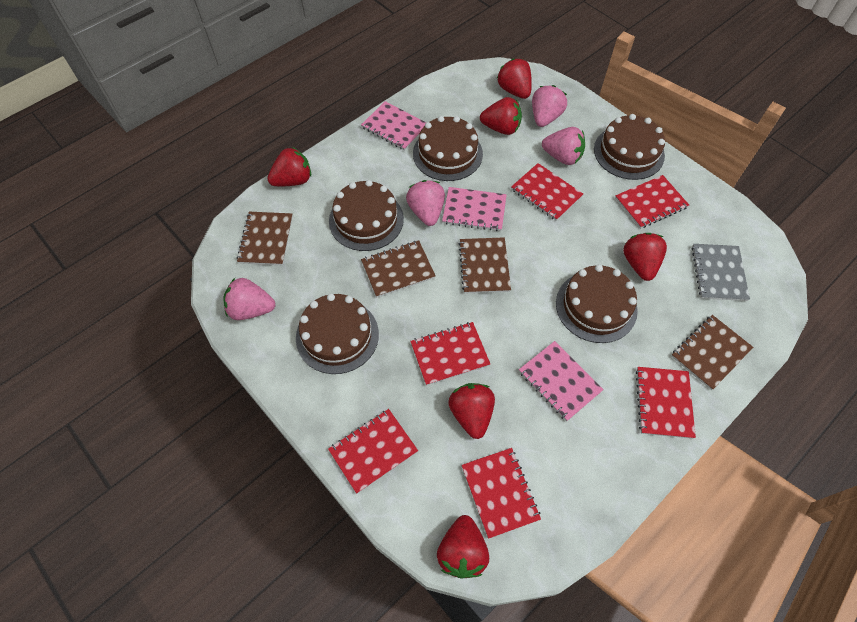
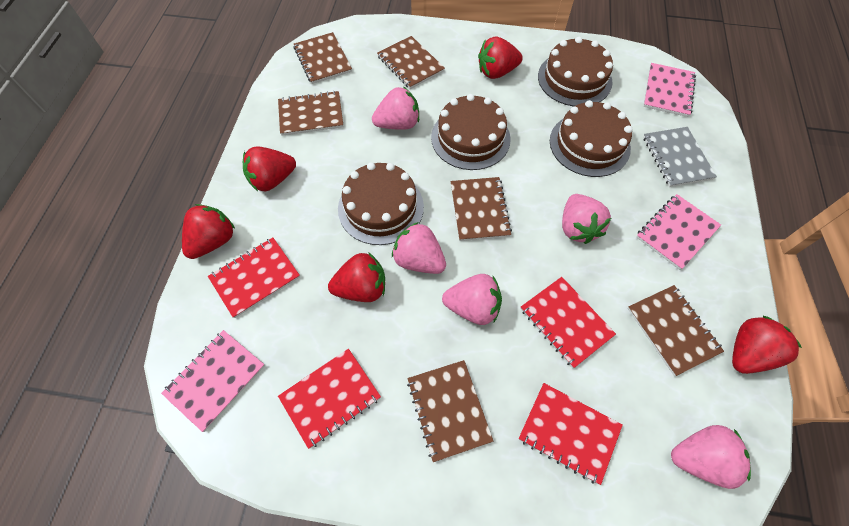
brown cake: 5 -> 4
brown notebook: 4 -> 6
pink strawberry: 4 -> 5
red notebook: 6 -> 4
red strawberry: 6 -> 5

